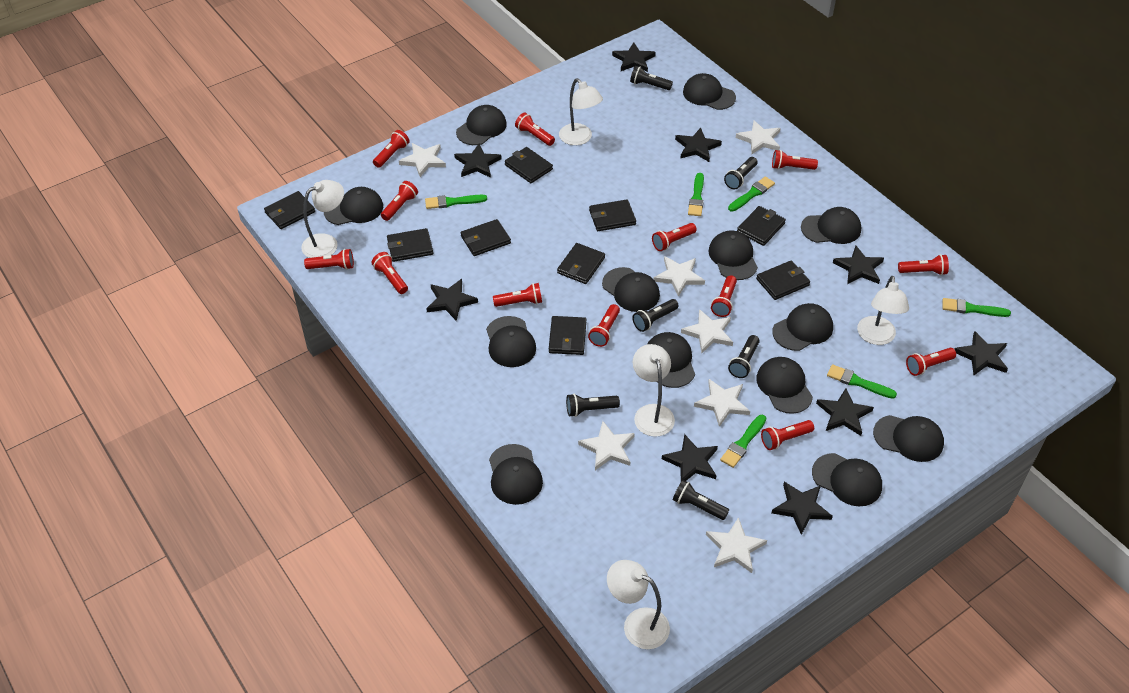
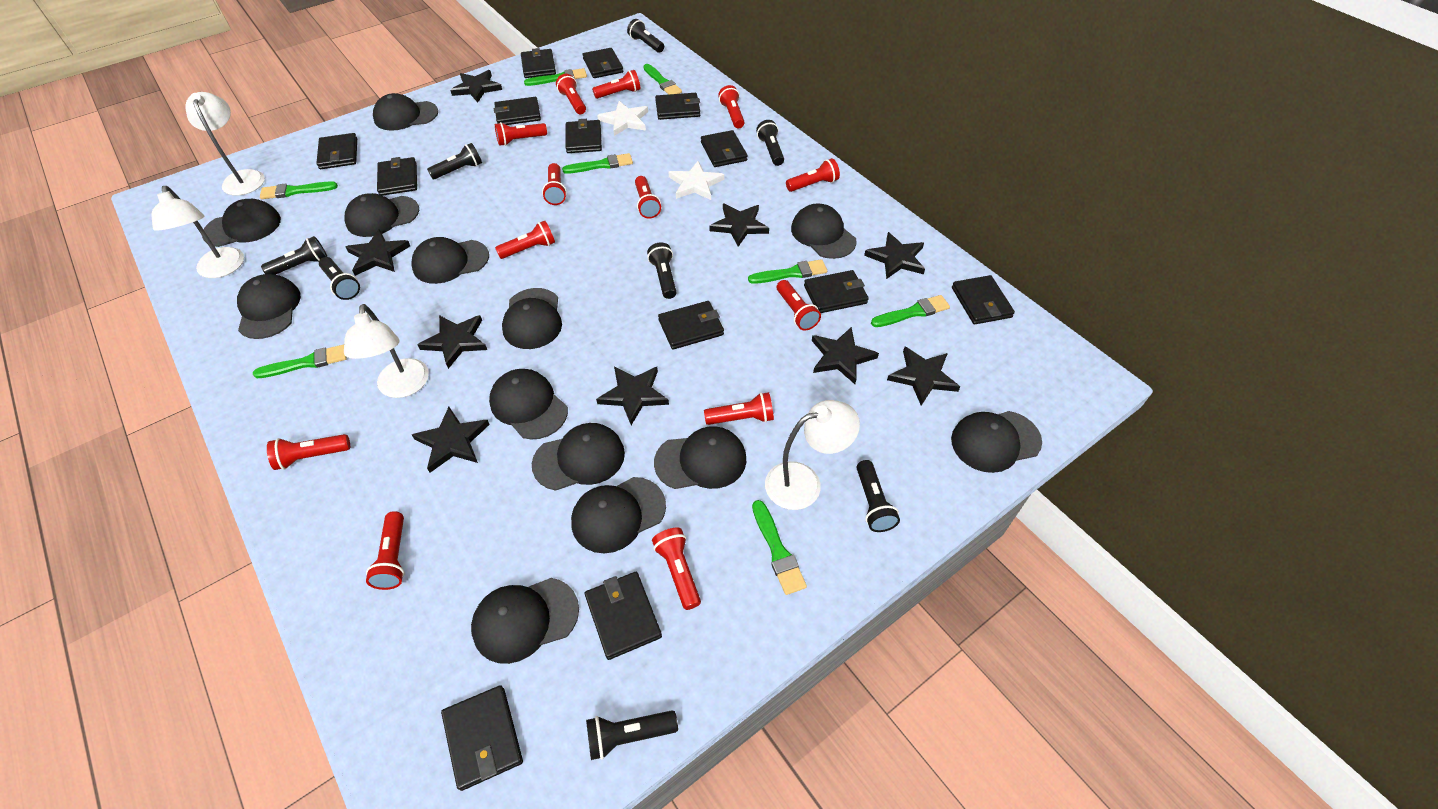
black flashlight: 6 -> 8
black wallet: 9 -> 13
green brush: 6 -> 8
white lamp: 5 -> 4
white star: 7 -> 2

